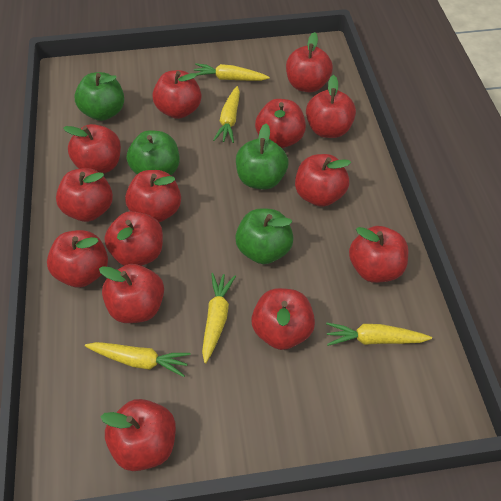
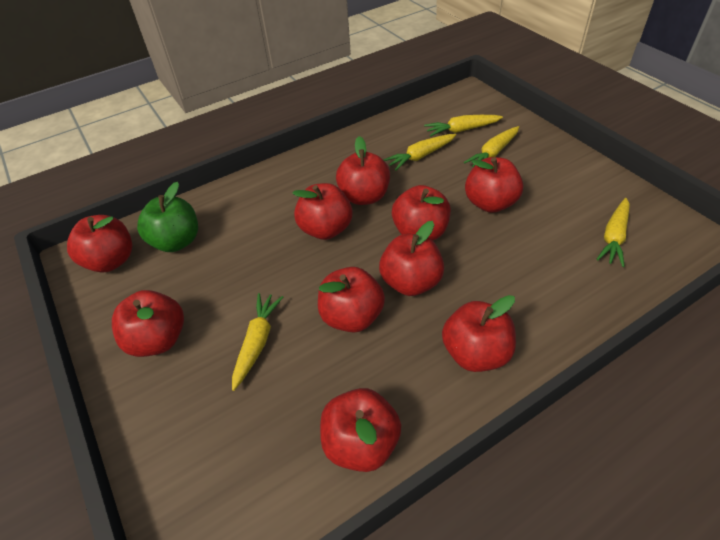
green apple: 4 -> 1
red apple: 14 -> 10

